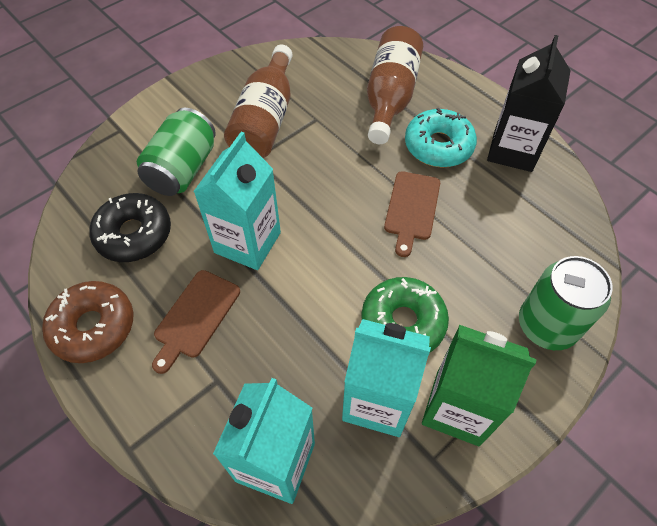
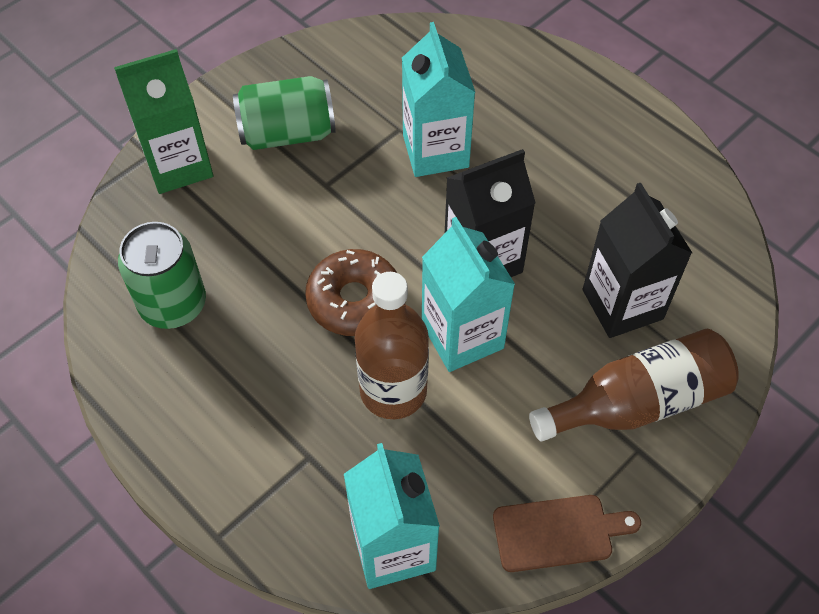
black carton: 1 -> 2
black donut: 1 -> 0
brown cutting board: 2 -> 1
green donut: 1 -> 0
turquoise donut: 1 -> 0

